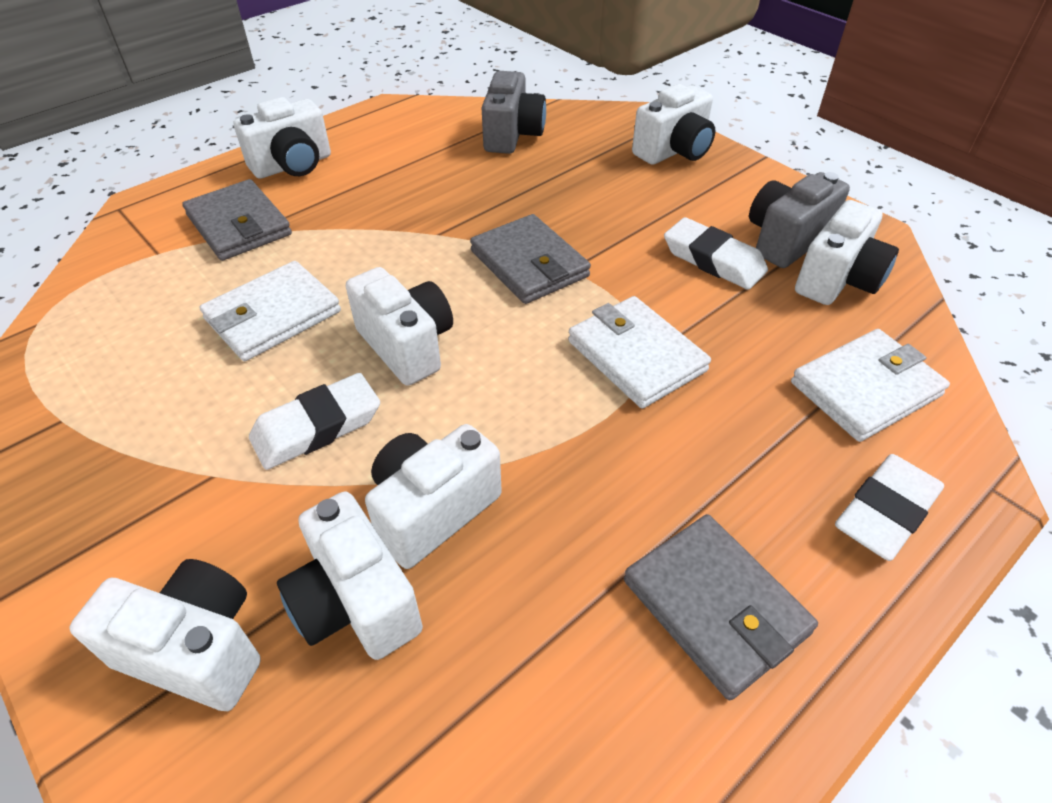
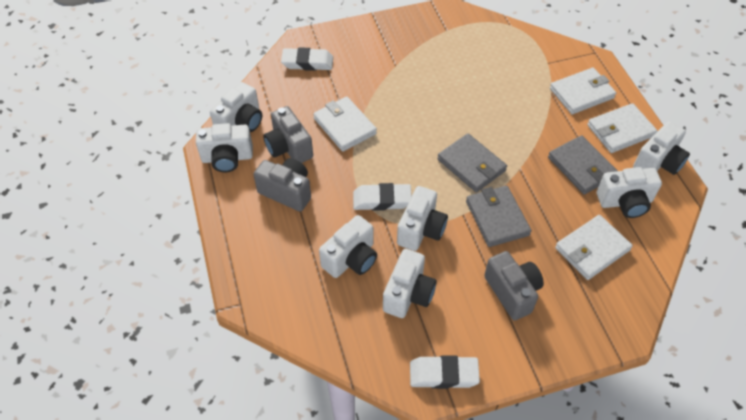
grey camera: 2 -> 3
white wallet: 3 -> 4

